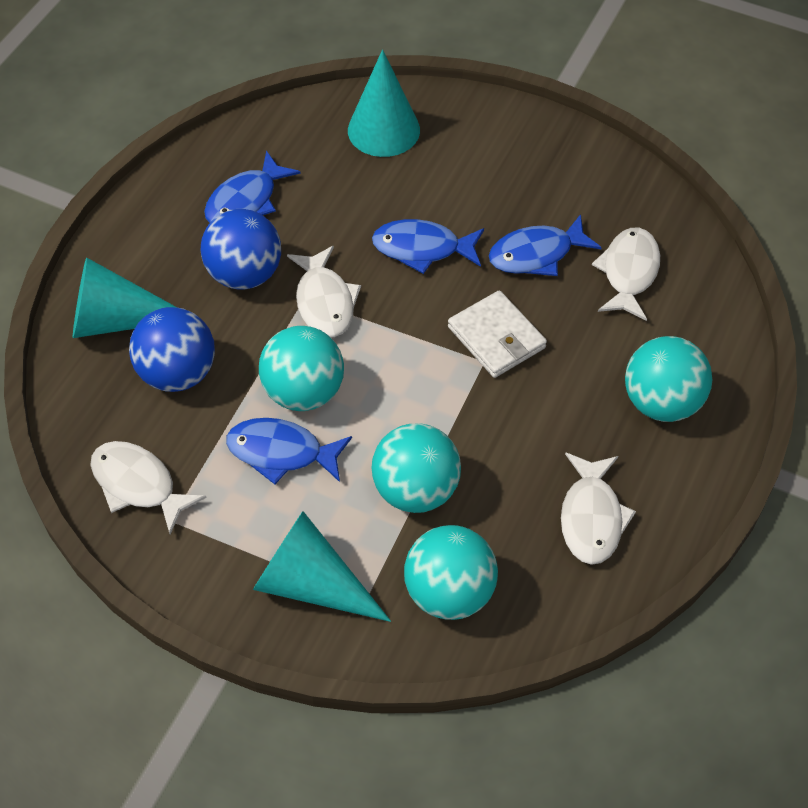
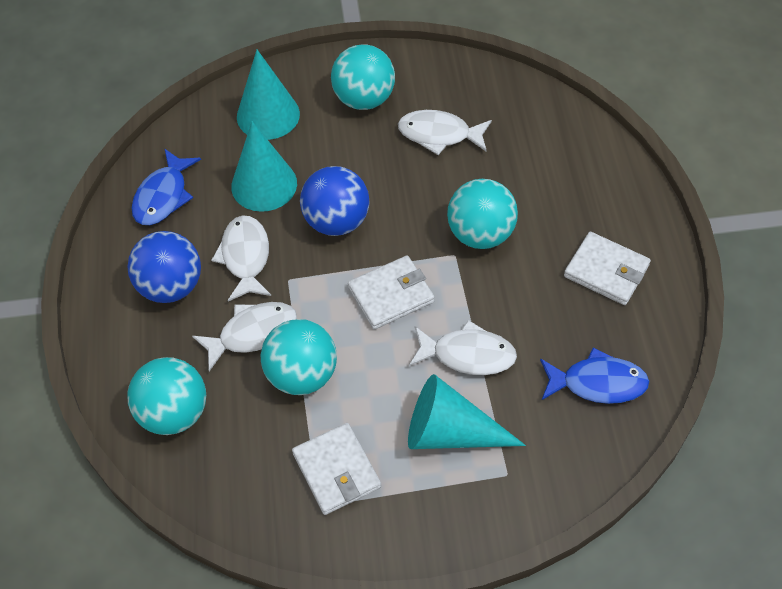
blue fish: 4 -> 2
white wallet: 1 -> 3

